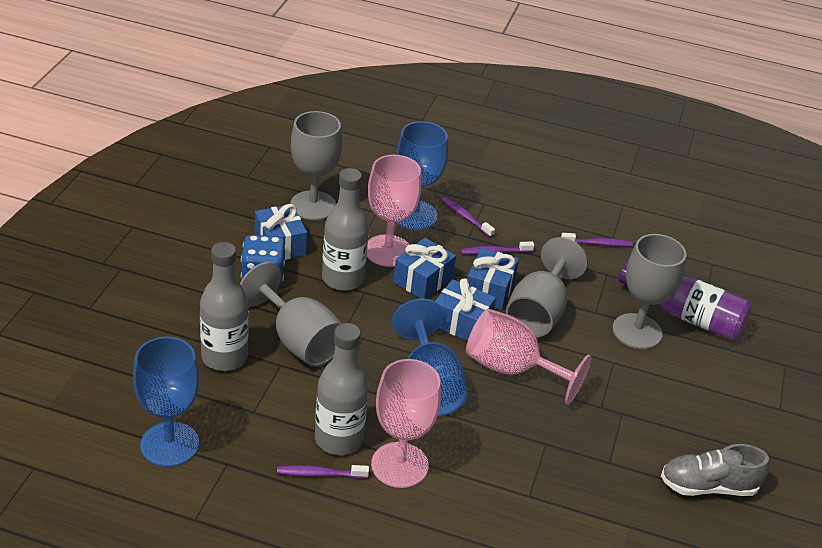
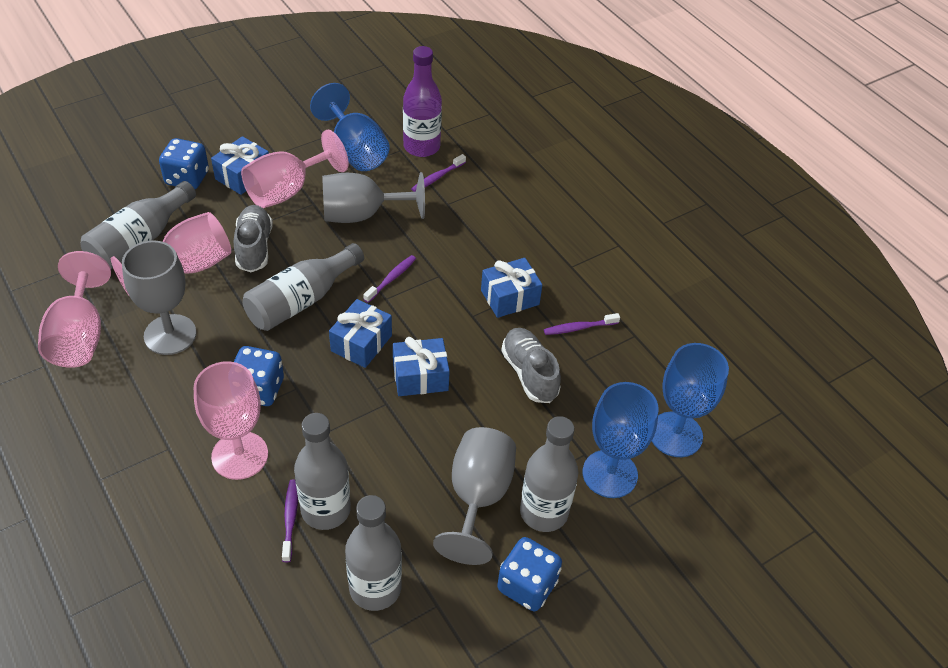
blue dice: 1 -> 3
grey bottle: 3 -> 5
grey goblet: 4 -> 3
grey shoe: 1 -> 2
pink goblet: 3 -> 4

